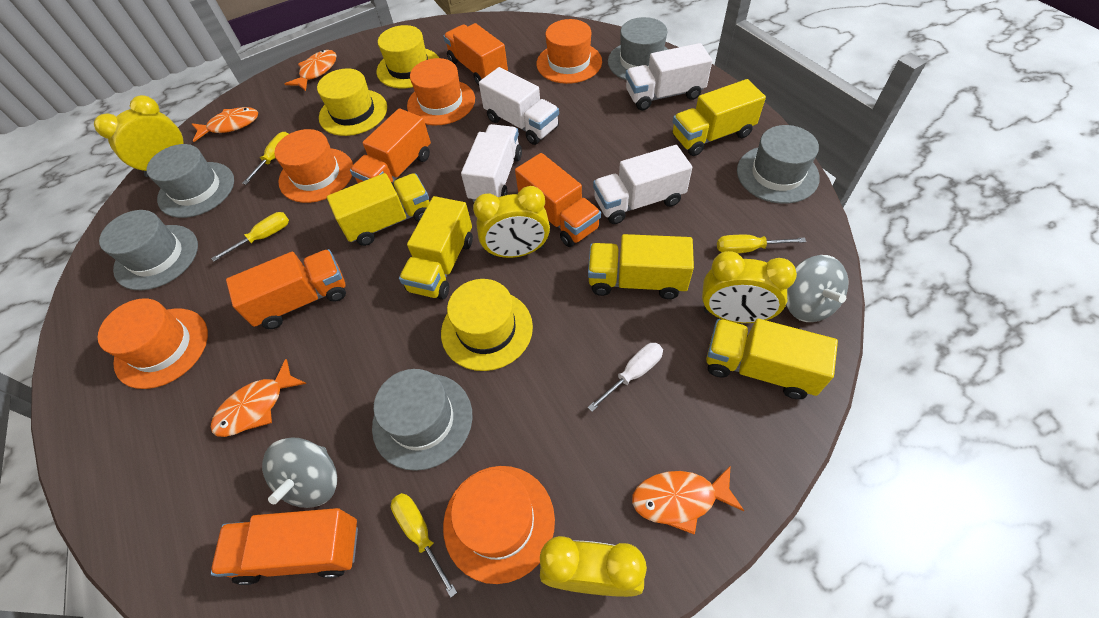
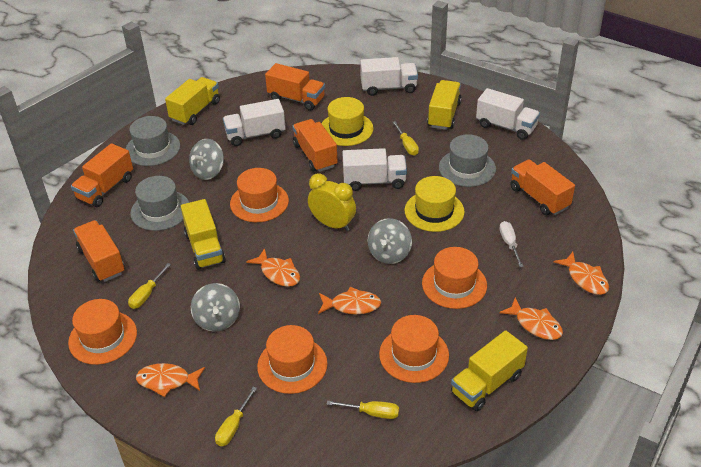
grey hat: 5 -> 3
grey spinning top: 2 -> 3
orange fish: 4 -> 5
yellow clock: 4 -> 1
yellow hat: 3 -> 2
yellow truck: 5 -> 4

